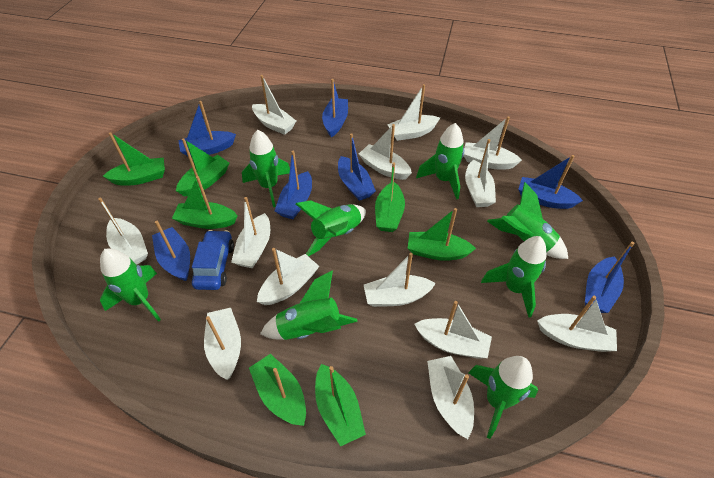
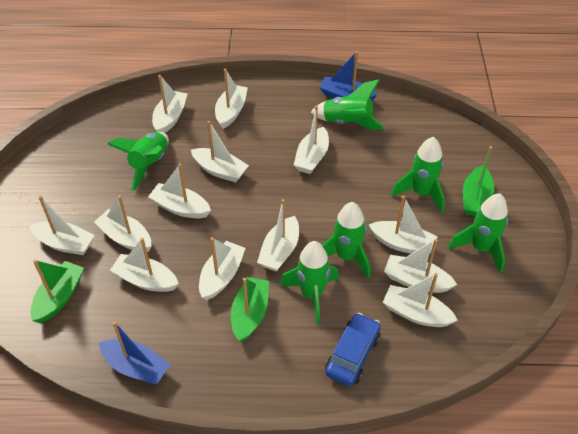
blue boat: 7 -> 2
green boat: 7 -> 3
green rocket: 8 -> 6

